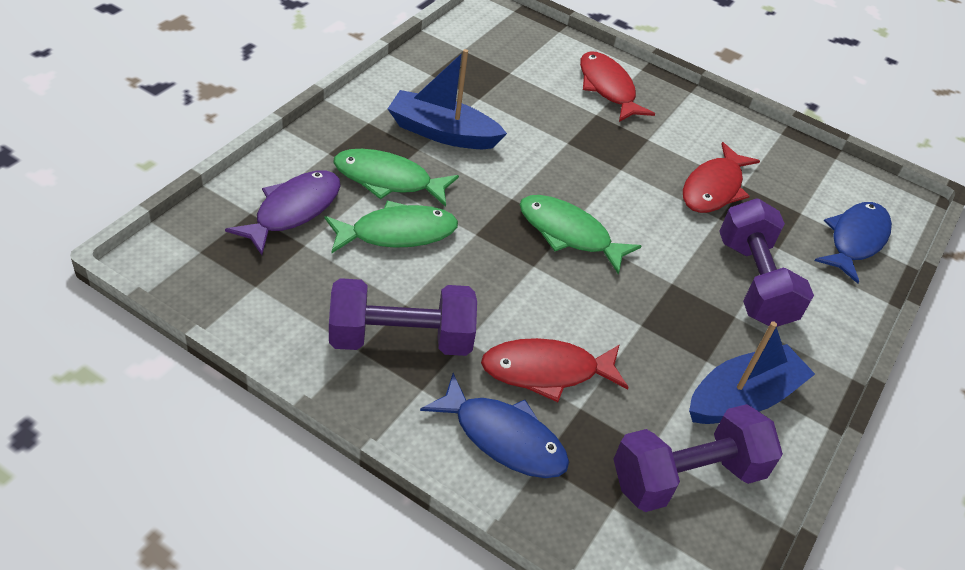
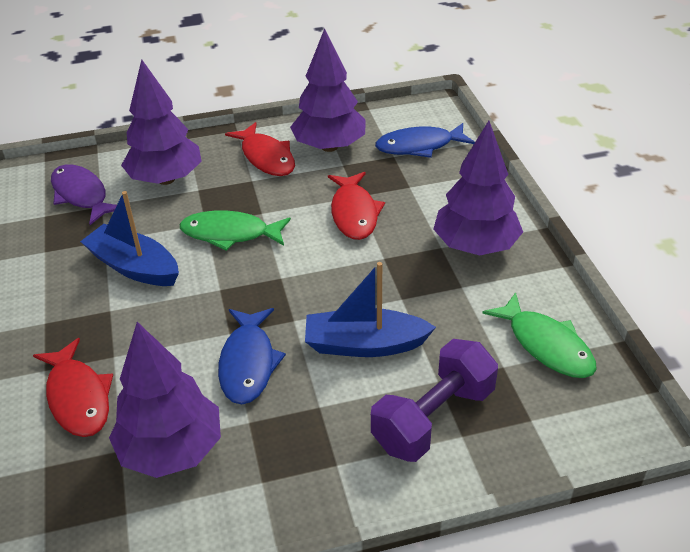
green fish: 3 -> 2
purple dumbbell: 3 -> 1
purple tree: 0 -> 4

